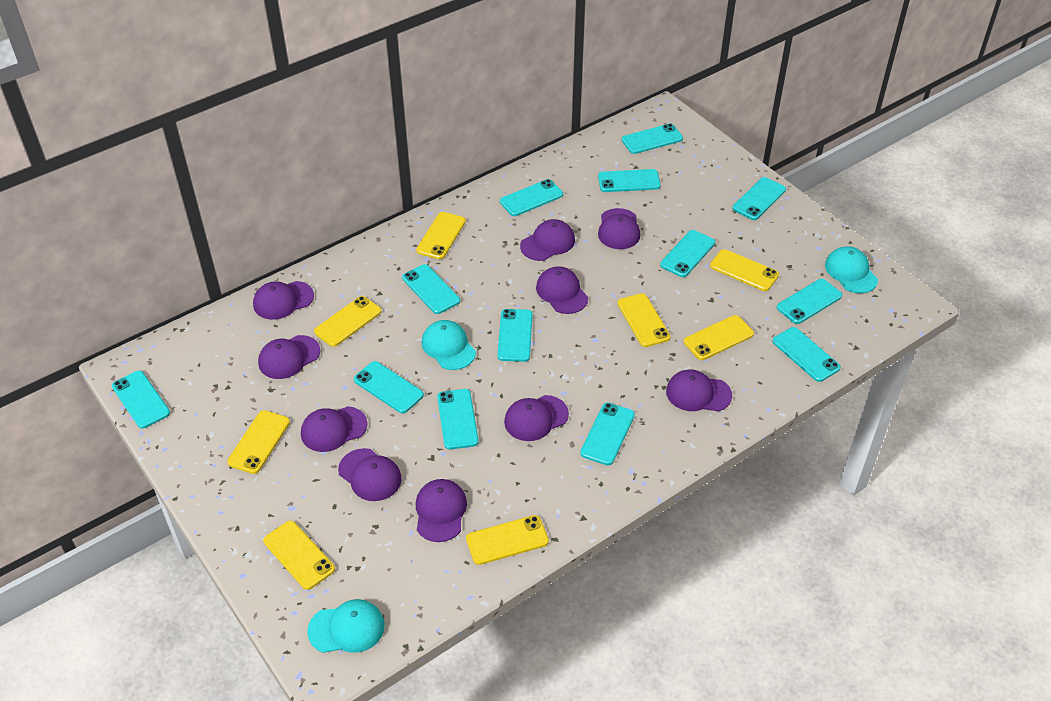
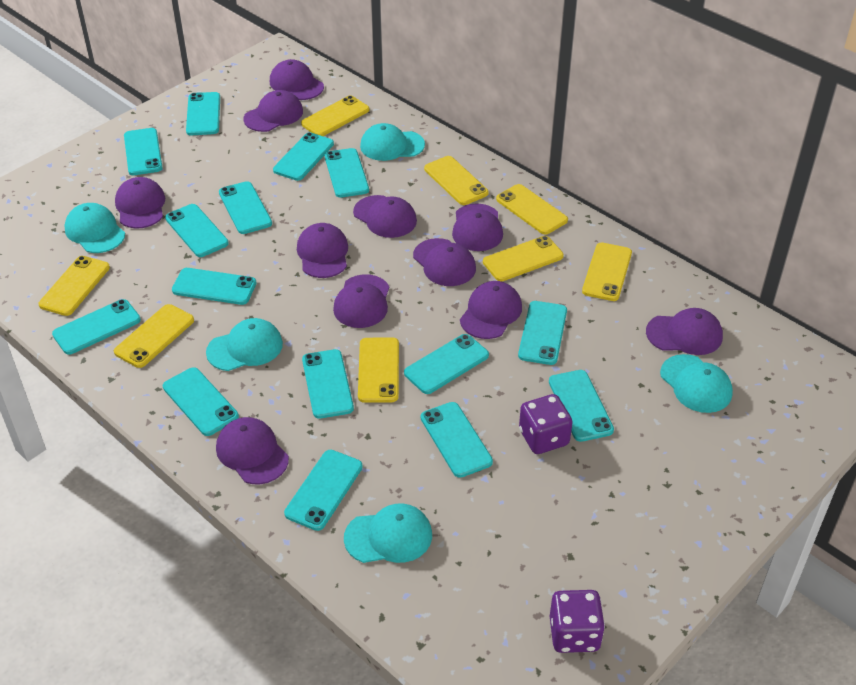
purple cap: 10 -> 11
purple dice: 0 -> 2
turquoise cap: 3 -> 5
turquoise phone: 13 -> 15

